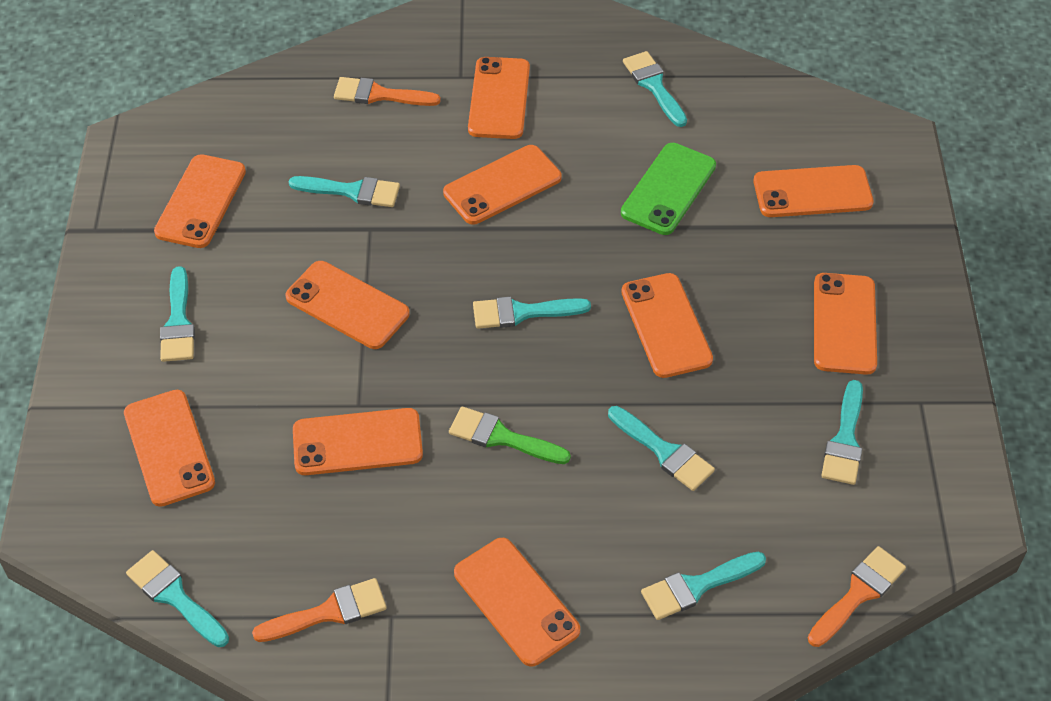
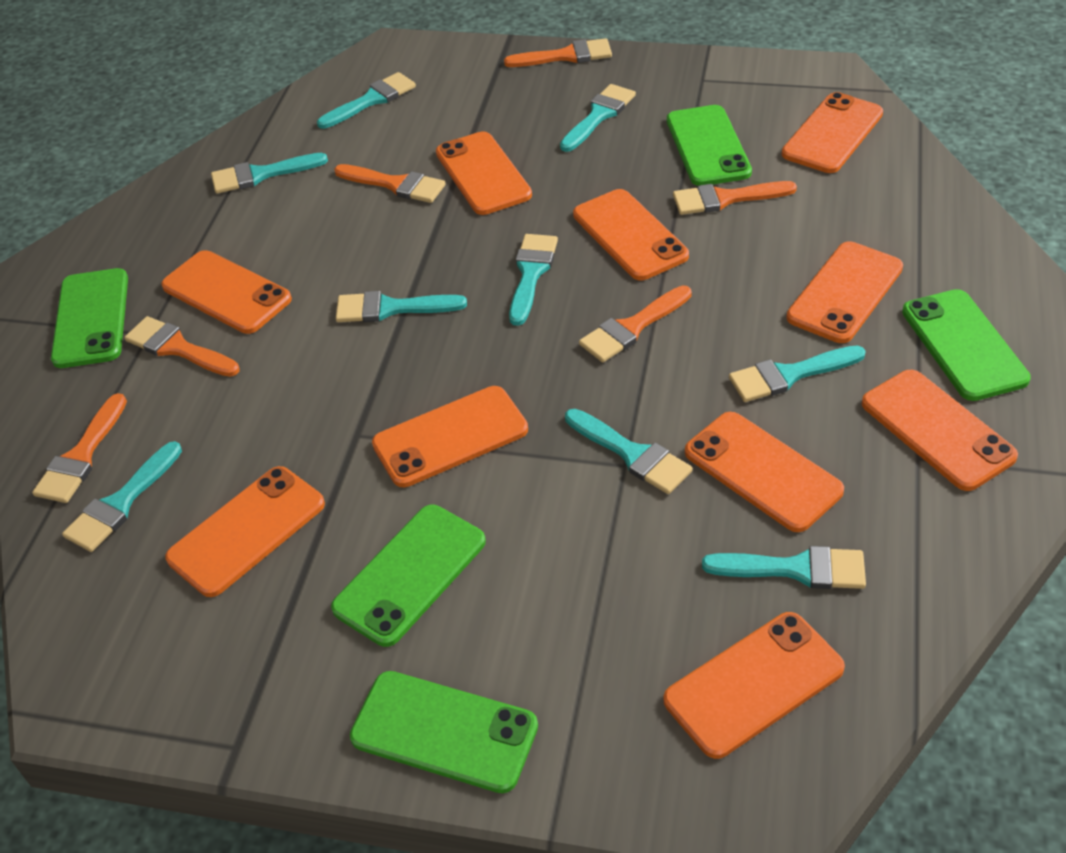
green brush: 1 -> 0
green phone: 1 -> 5
orange brush: 3 -> 6
turquoise brush: 8 -> 9

